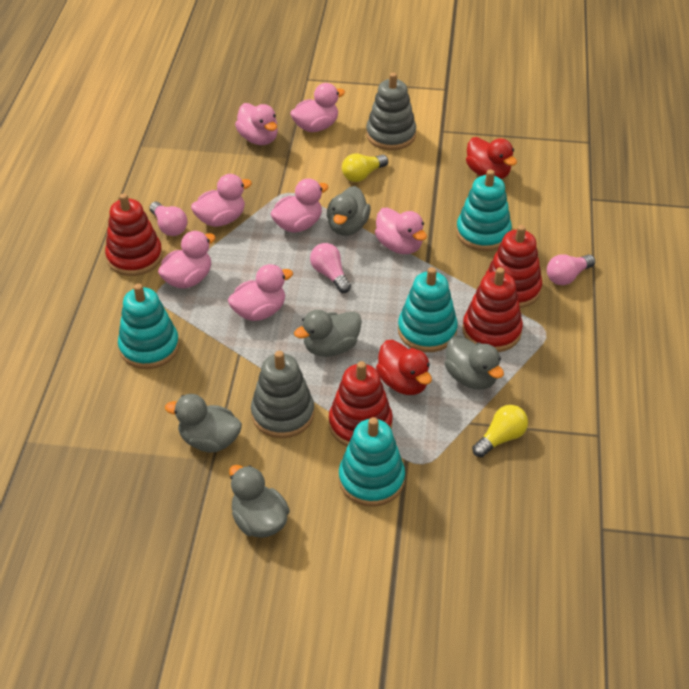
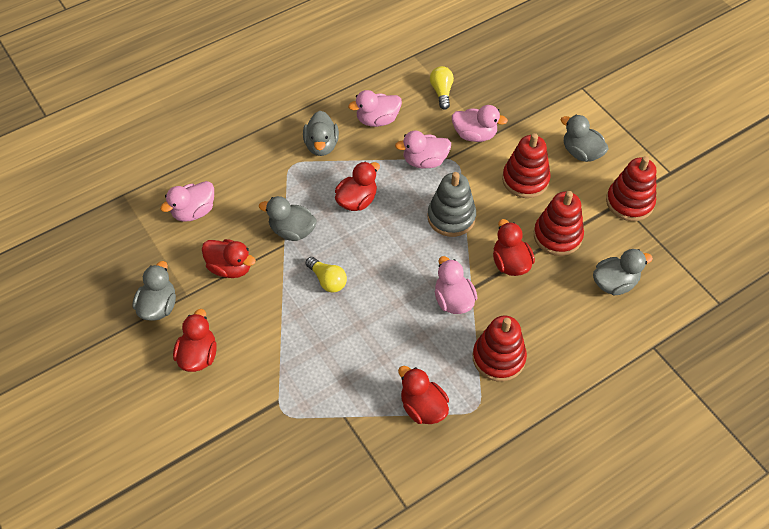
grey stacking toy: 2 -> 1
pink duck: 7 -> 5
pink light bulb: 3 -> 0
red duck: 2 -> 5
turquoise stacking toy: 4 -> 0

